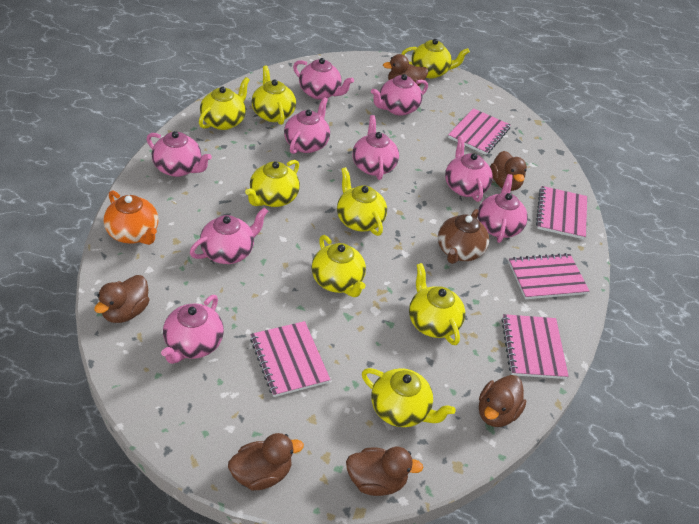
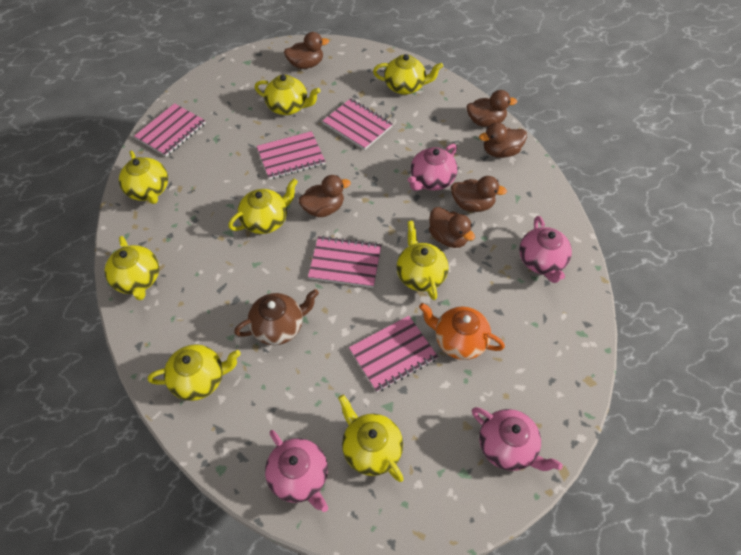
pink teapot: 9 -> 4

